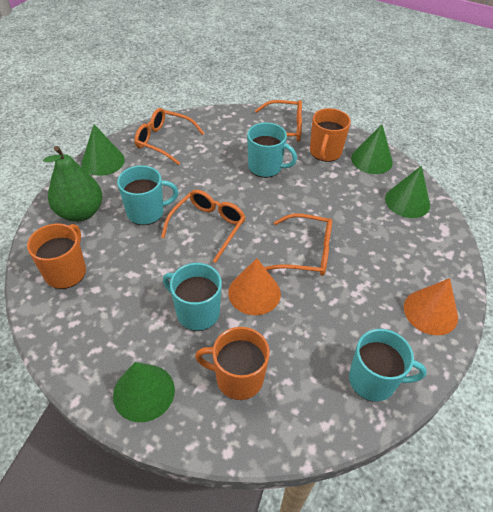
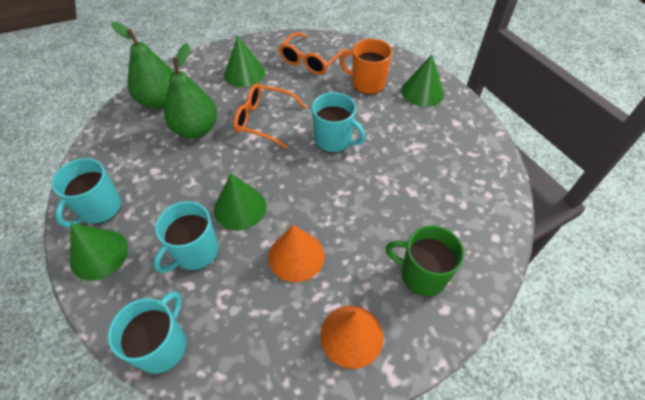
green mug: 0 -> 1
green pear: 1 -> 2
orange glasses: 4 -> 2
orange mug: 3 -> 1

